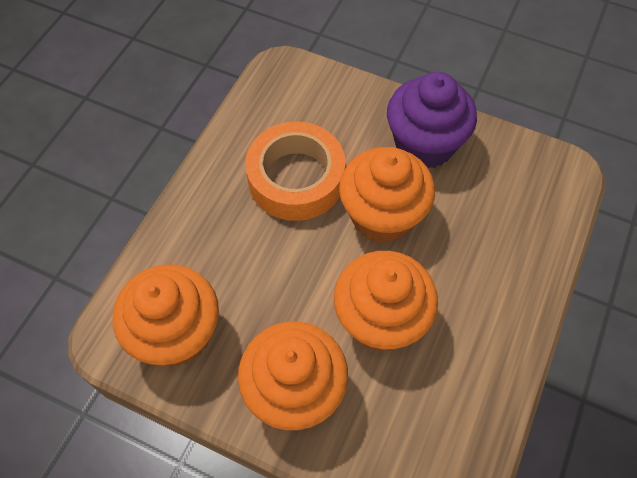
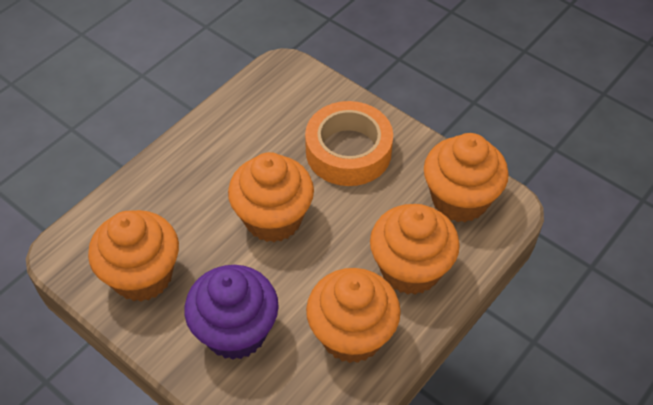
orange cupcake: 4 -> 5

